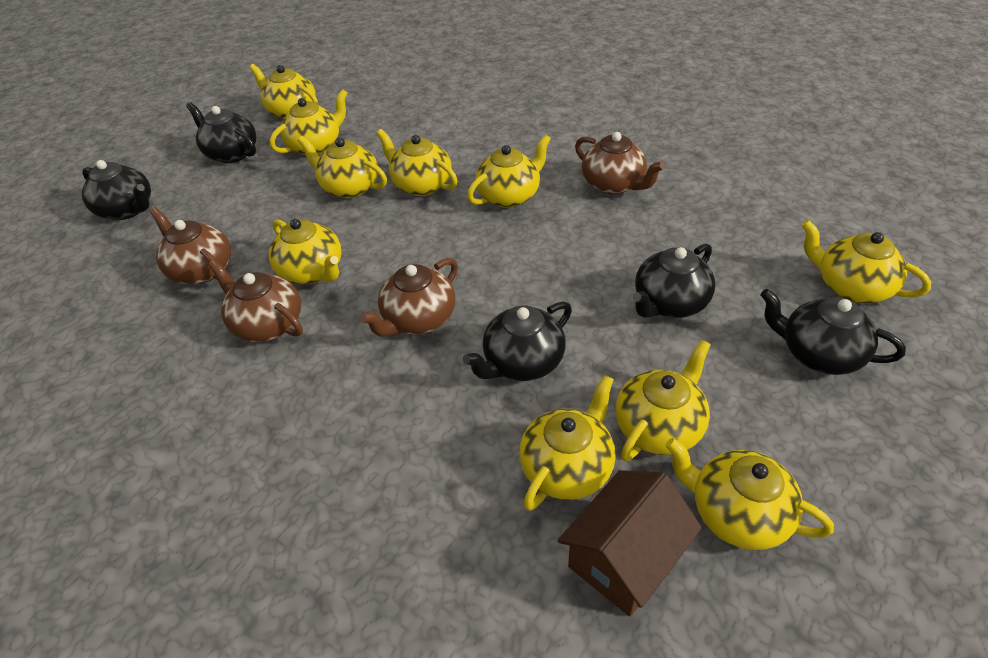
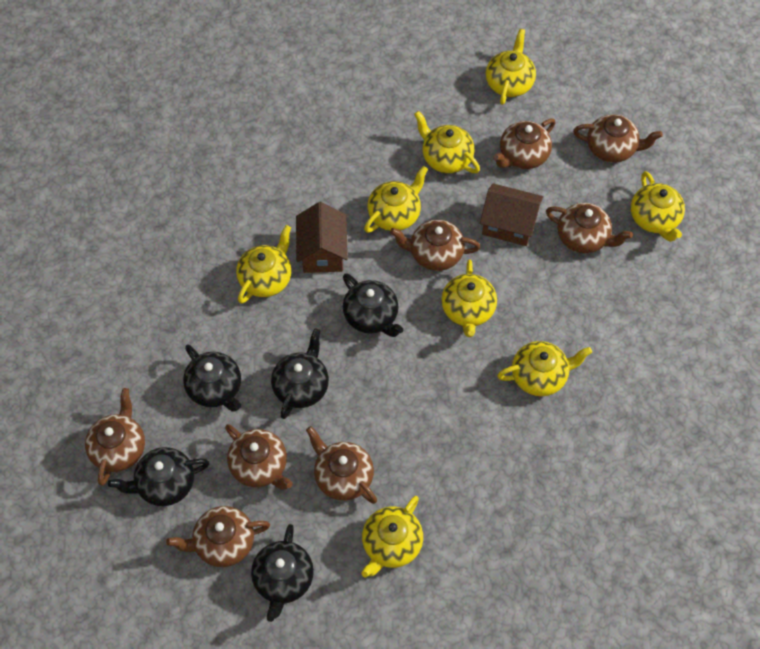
brown house: 1 -> 2
brown teapot: 4 -> 8
yellow teapot: 10 -> 8

